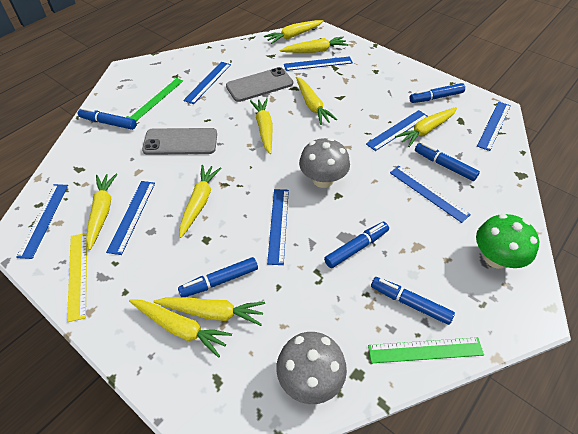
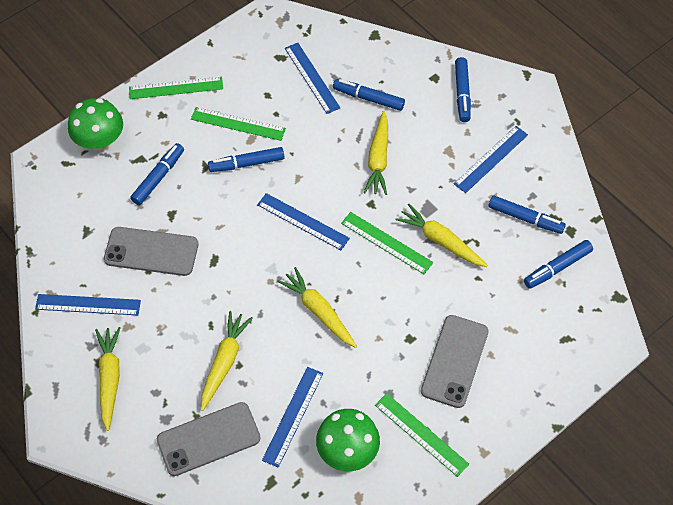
blue ruler: 8 -> 5
green mushroom: 1 -> 2
green ruler: 2 -> 4
grey mushroom: 2 -> 0
grey phone: 2 -> 3
yellow carrot: 9 -> 5
yellow ruler: 1 -> 0

